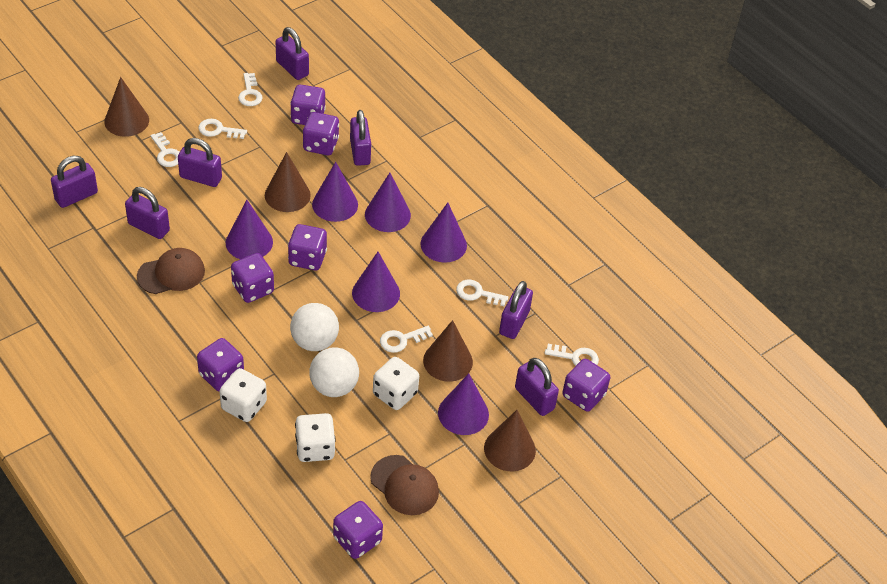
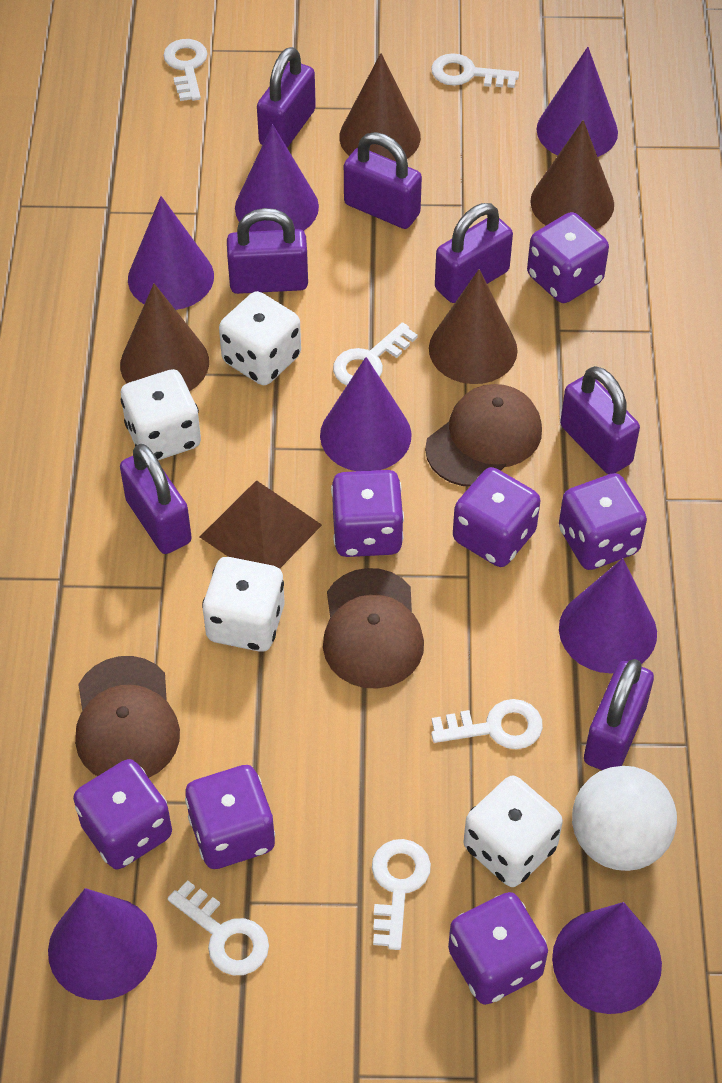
brown cap: 2 -> 3
brown pyramid: 0 -> 1
purple cone: 6 -> 7
white ball: 2 -> 1
white dice: 3 -> 4

